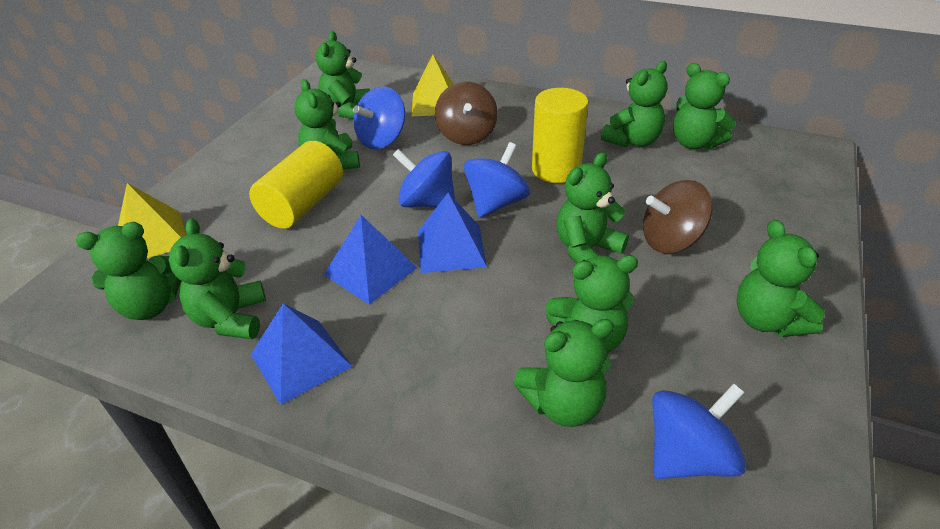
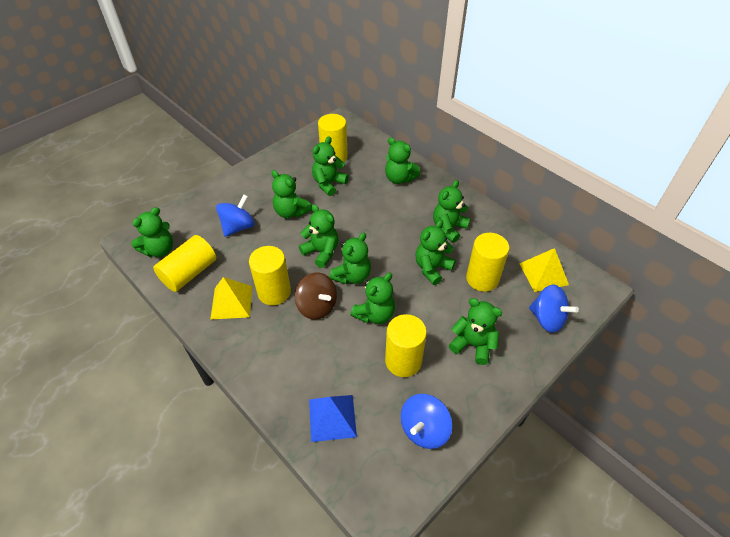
blue pyramid: 3 -> 1
blue spinning top: 4 -> 3
brown spinning top: 2 -> 1
yellow cylinder: 2 -> 5

